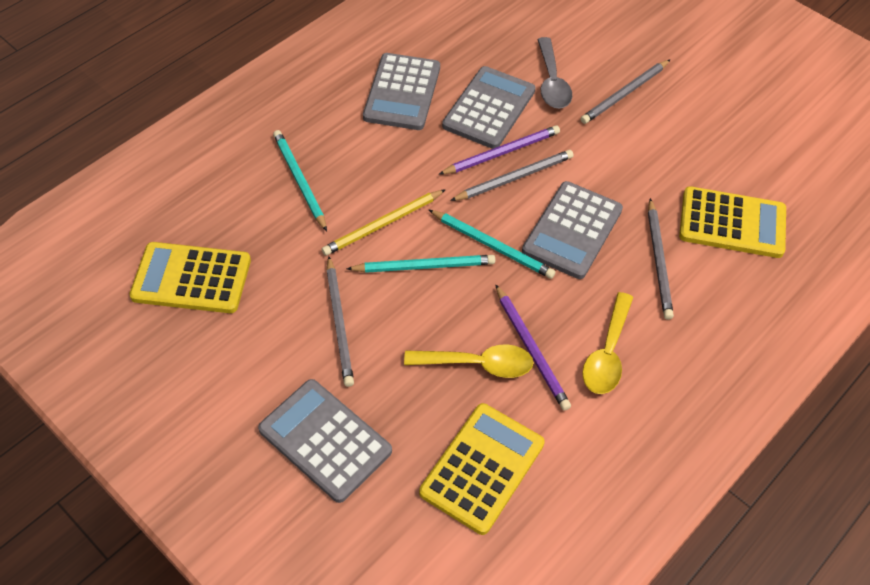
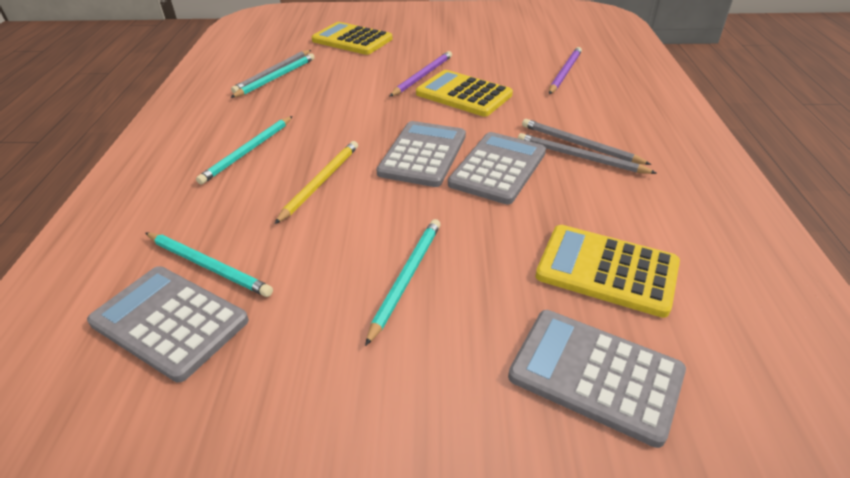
grey pencil: 4 -> 3
grey spoon: 1 -> 0
turquoise pencil: 3 -> 4
yellow spoon: 2 -> 0

